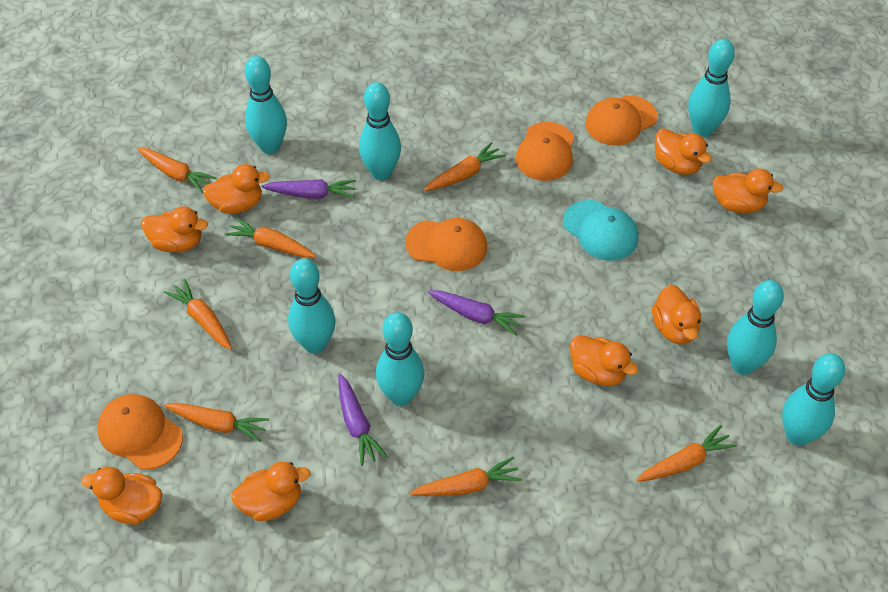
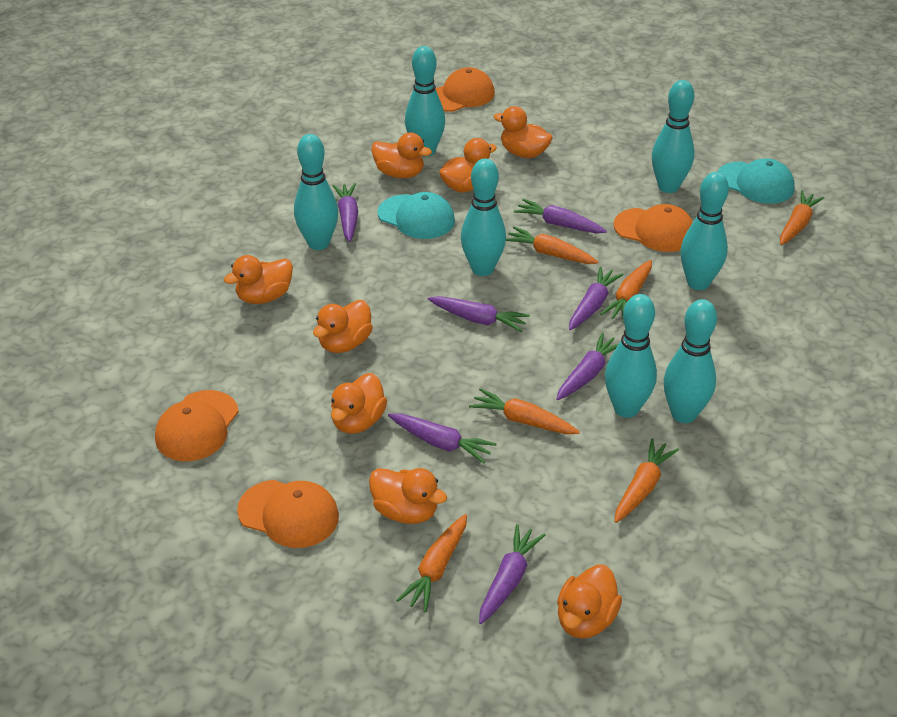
orange carrot: 7 -> 6
purple carrot: 3 -> 7
turquoise cap: 1 -> 2

